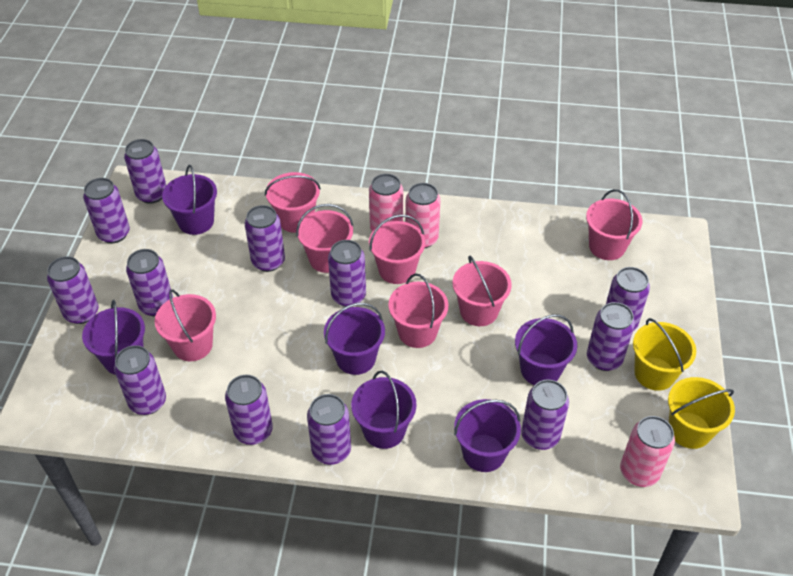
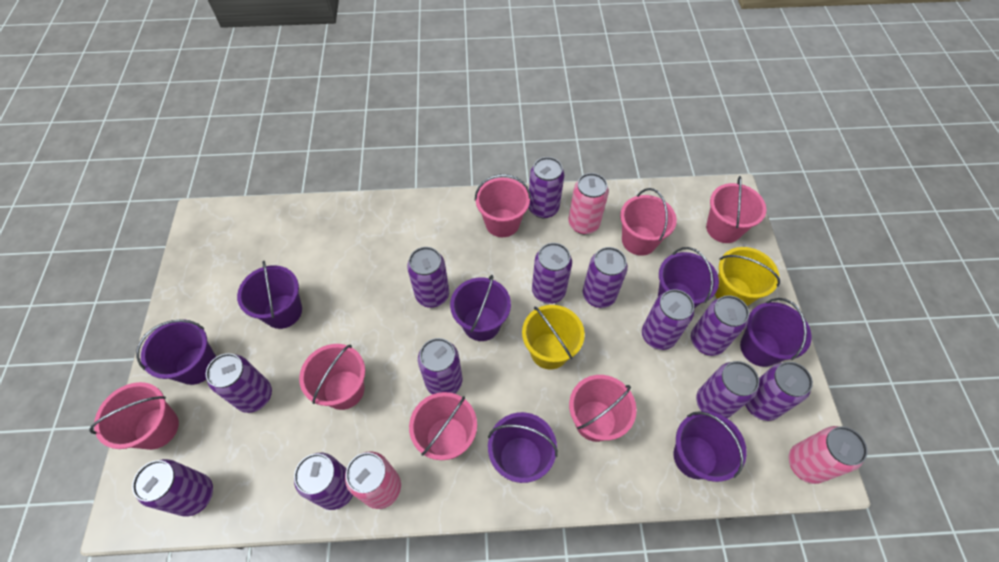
purple bucket: 6 -> 7

